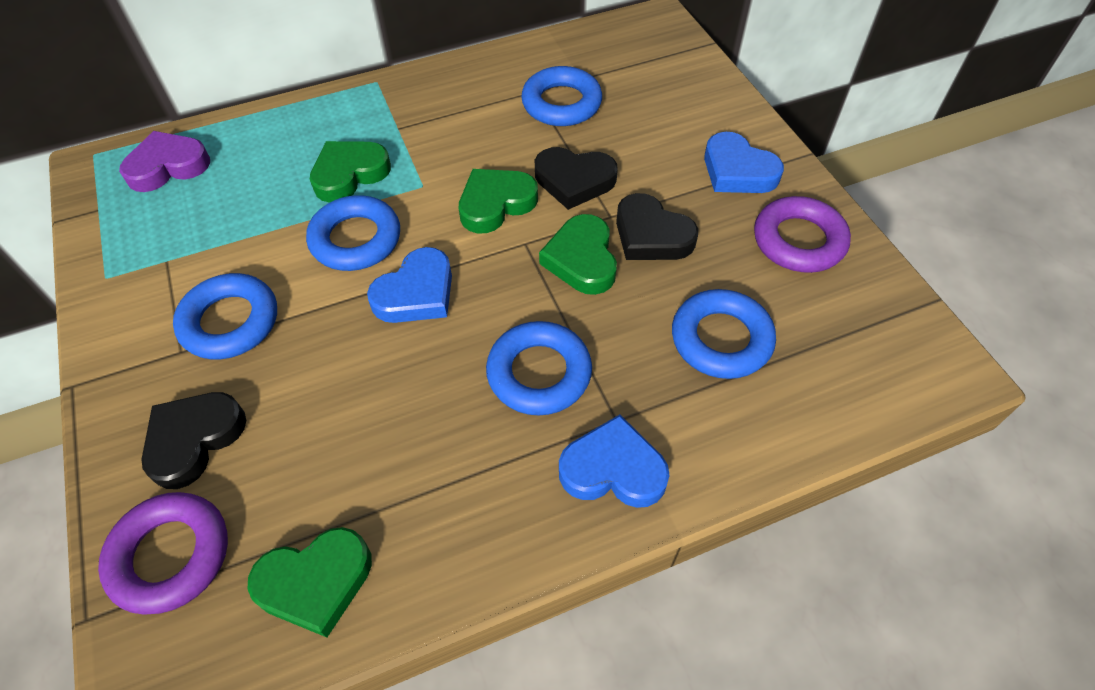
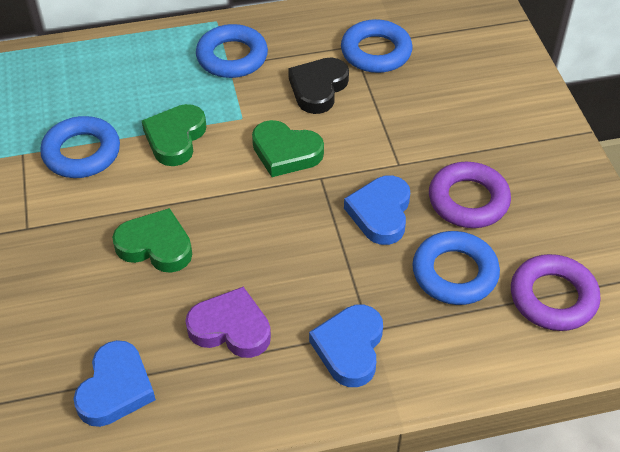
black heart: 3 -> 1
blue ring: 5 -> 4
green heart: 4 -> 3

